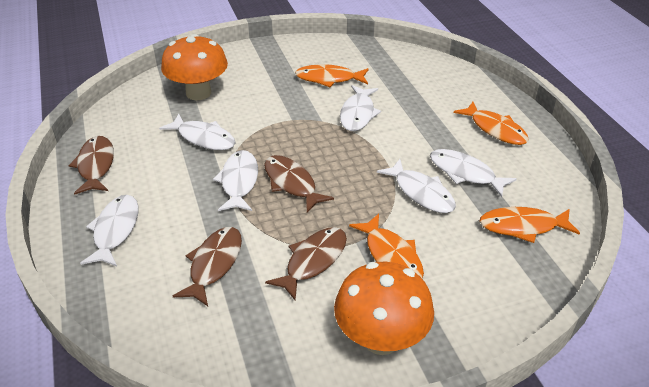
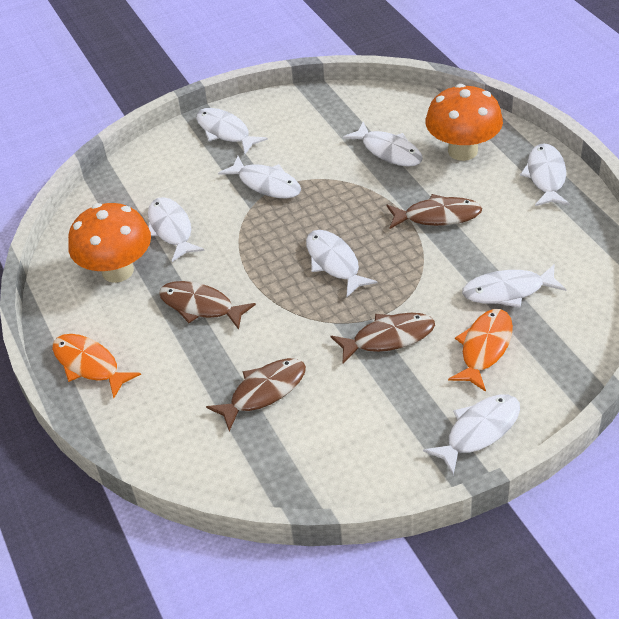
orange fish: 4 -> 2
white fish: 6 -> 8

